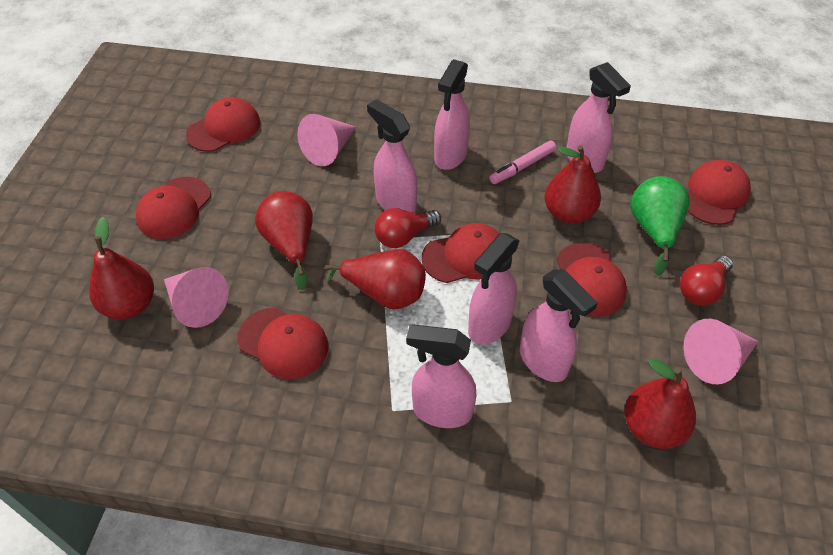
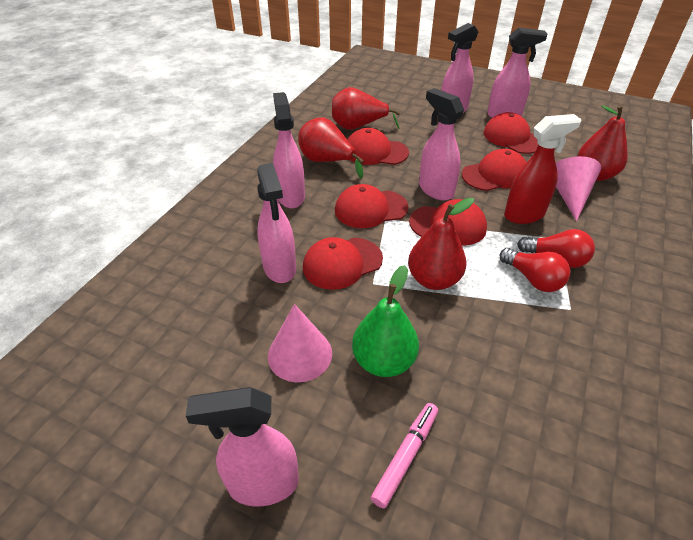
pink cone: 3 -> 2
red pear: 5 -> 4
red spray bottle: 0 -> 1

